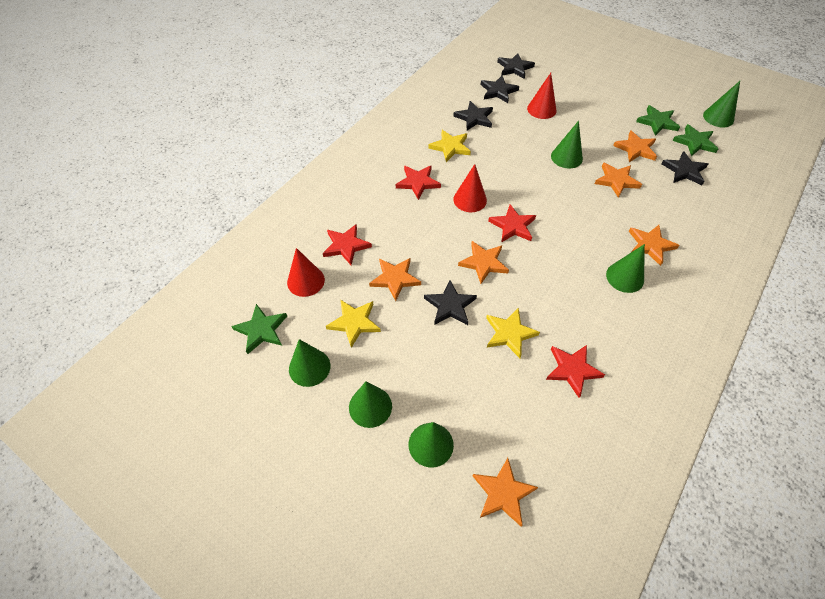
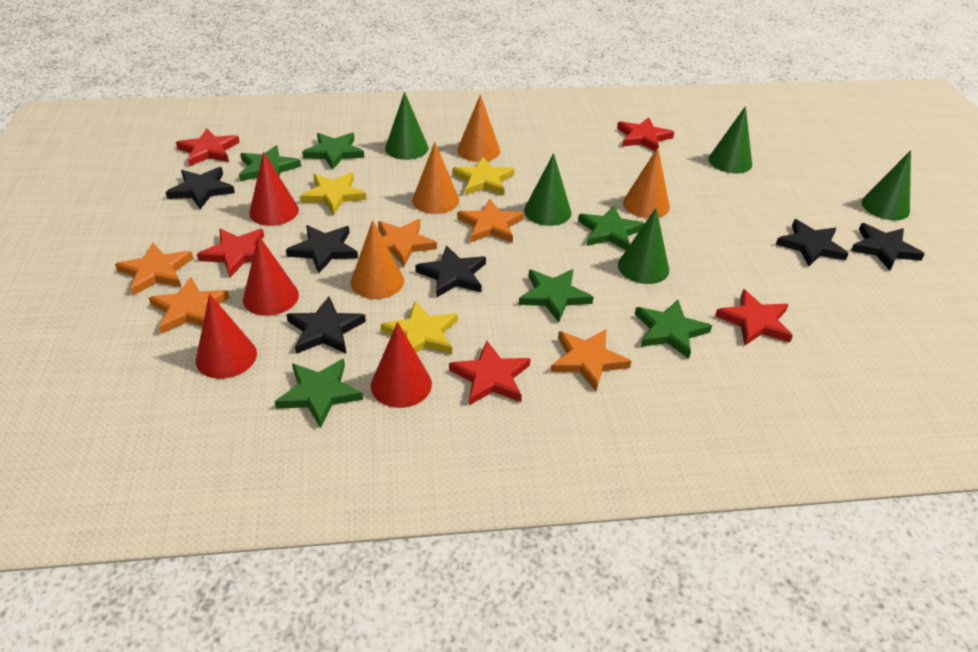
black star: 5 -> 6
green cone: 6 -> 5
green star: 3 -> 6
orange cone: 0 -> 4
orange star: 6 -> 5
red cone: 3 -> 4
red star: 4 -> 5

